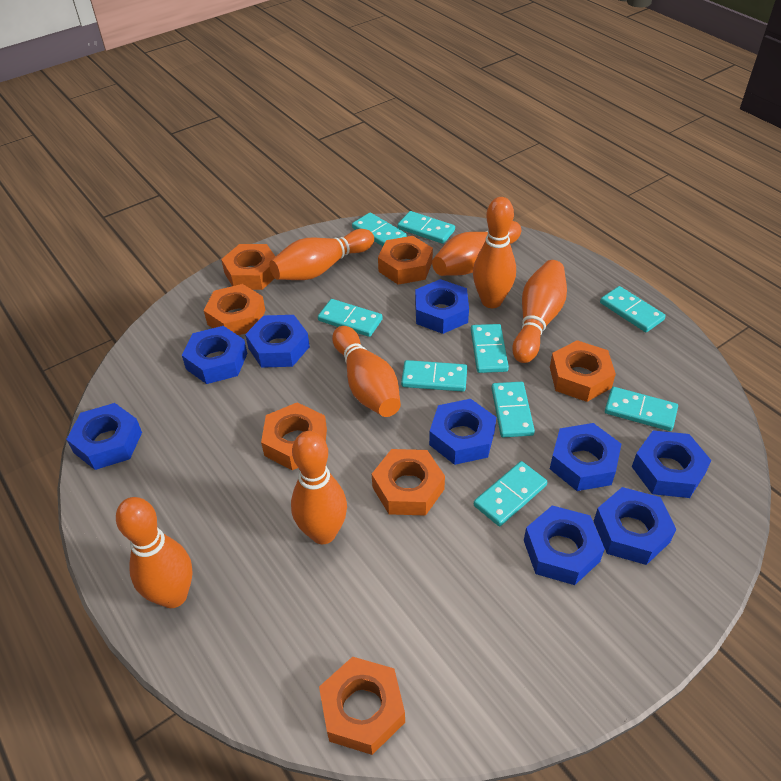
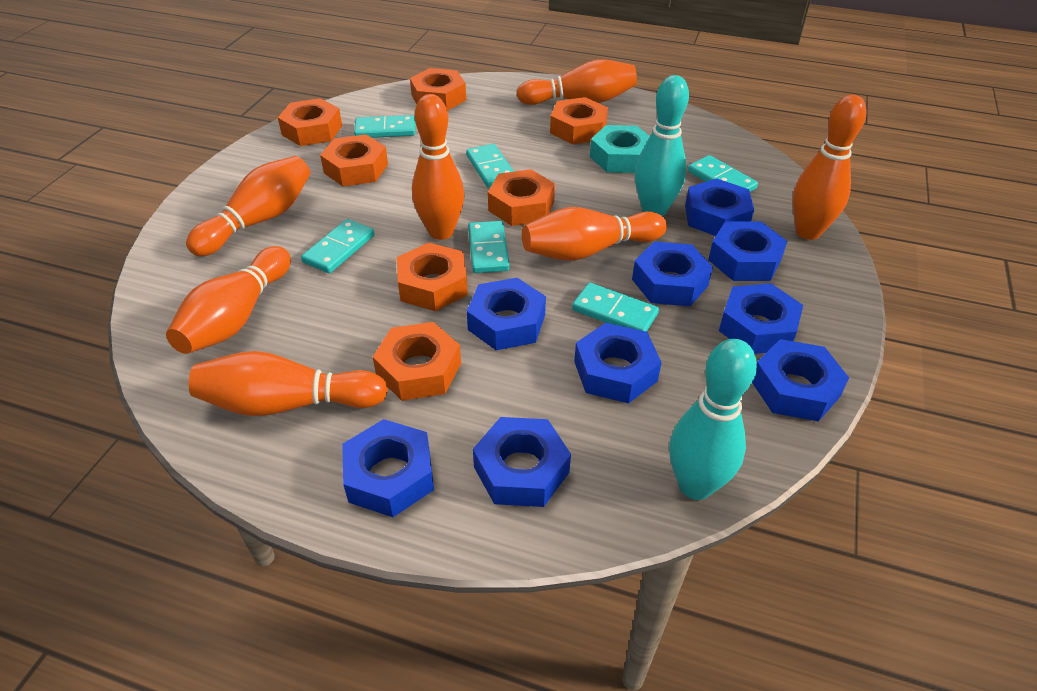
turquoise bowling pin: 0 -> 2
turquoise domino: 9 -> 6
turquoise nut: 0 -> 1

